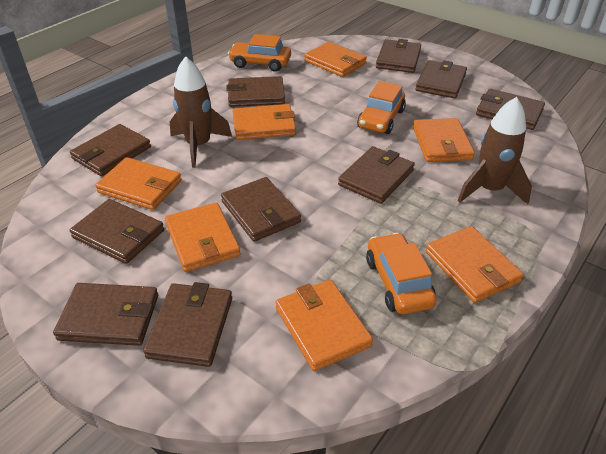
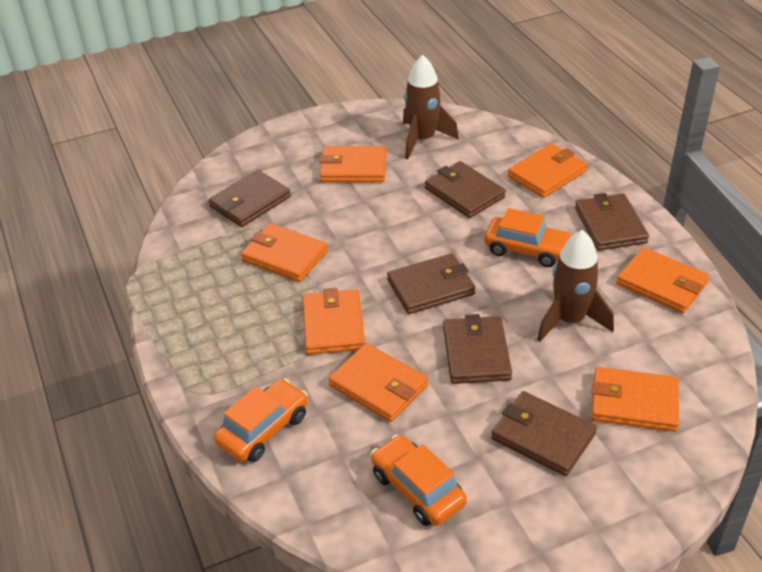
brown wallet: 10 -> 6

